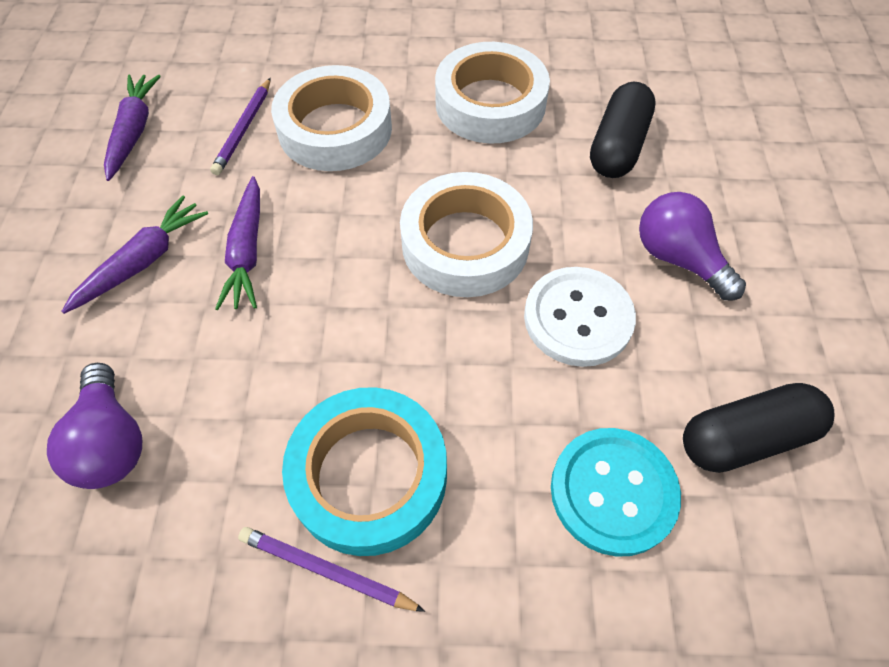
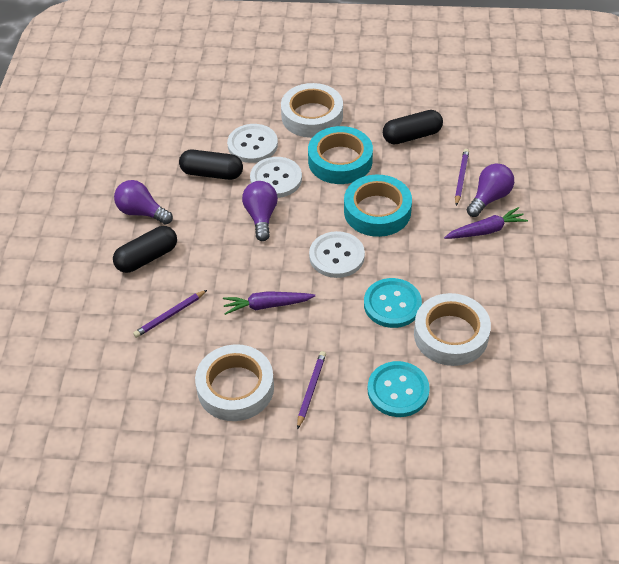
black capsule: 2 -> 3
purple carrot: 3 -> 2
purple light bulb: 2 -> 3
purple pencil: 2 -> 3
turquoise button: 1 -> 2
turquoise tape: 1 -> 2
white button: 1 -> 3

